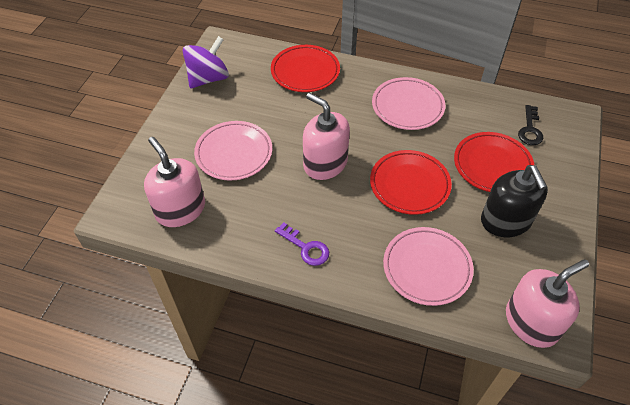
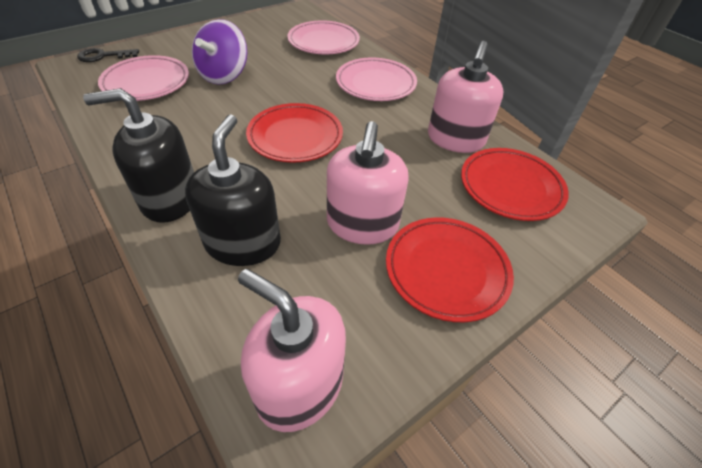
black soap dispenser: 1 -> 2
purple key: 1 -> 0

